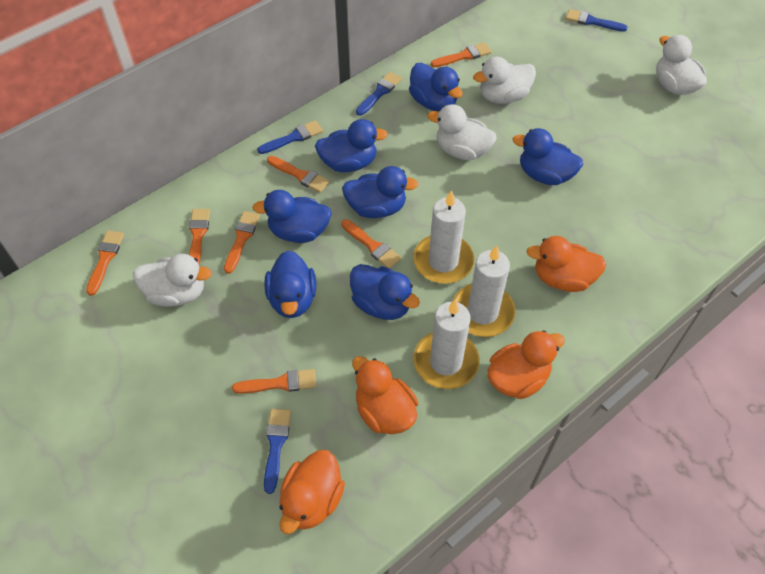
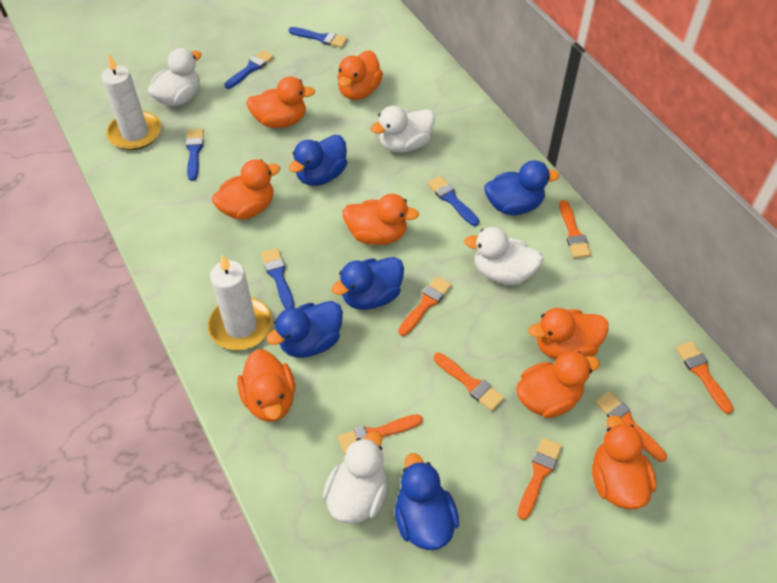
blue brush: 4 -> 5
blue duck: 7 -> 5
orange duck: 4 -> 8
white candle: 3 -> 2

